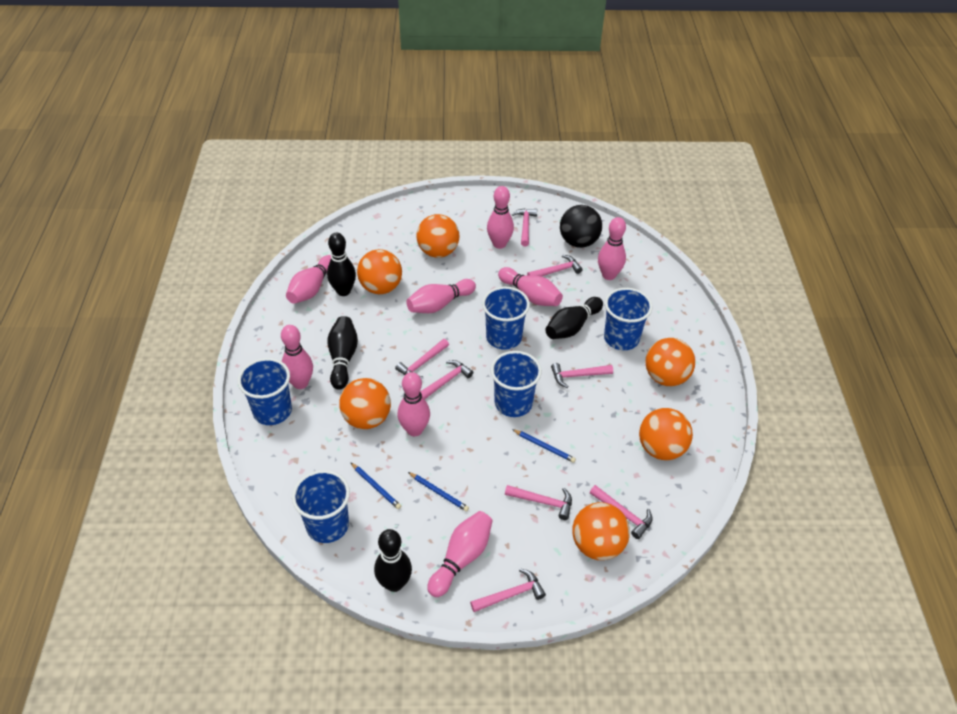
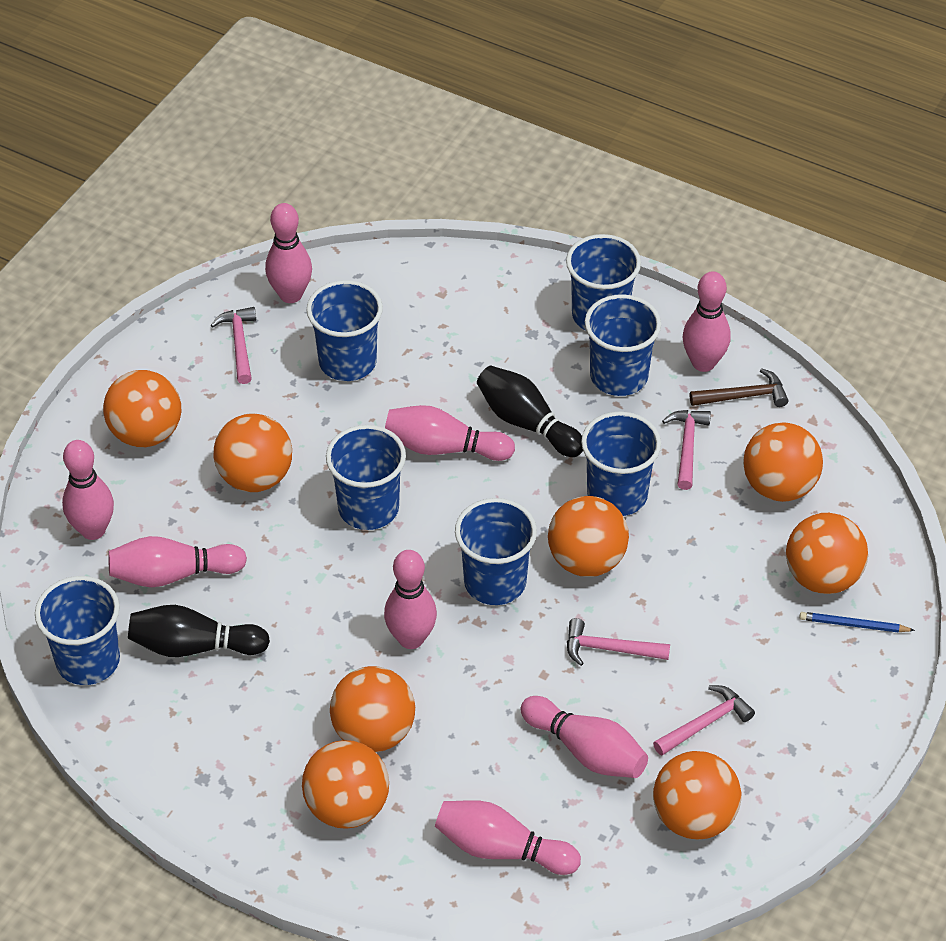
black ball: 1 -> 0
black bowling pin: 4 -> 2
blue cup: 5 -> 7
blue pencil: 3 -> 1
brown hammer: 0 -> 1
orange ball: 6 -> 8
pink hammer: 8 -> 4

